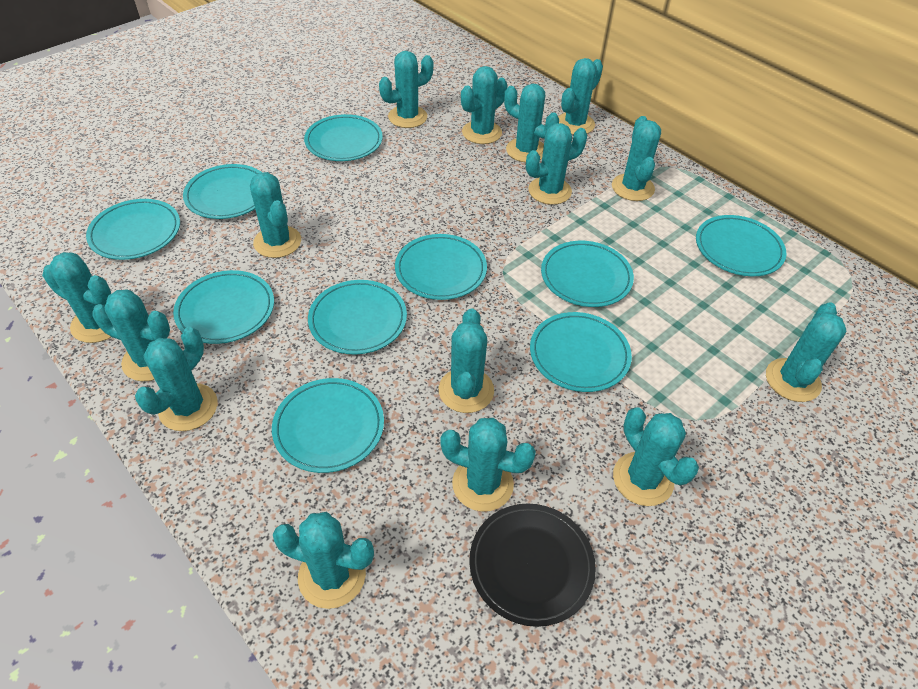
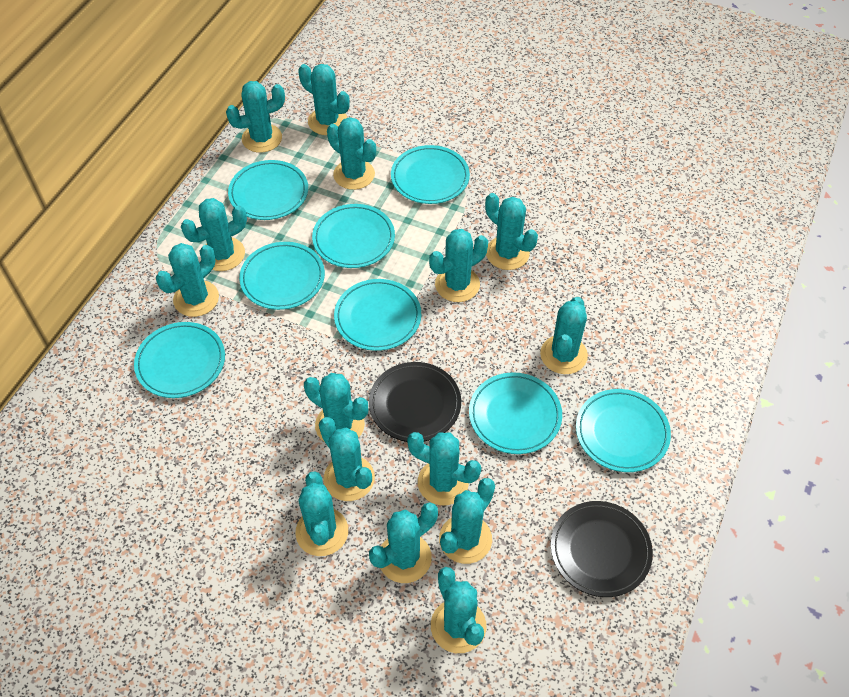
black plate: 1 -> 2
turquoise plate: 10 -> 8

